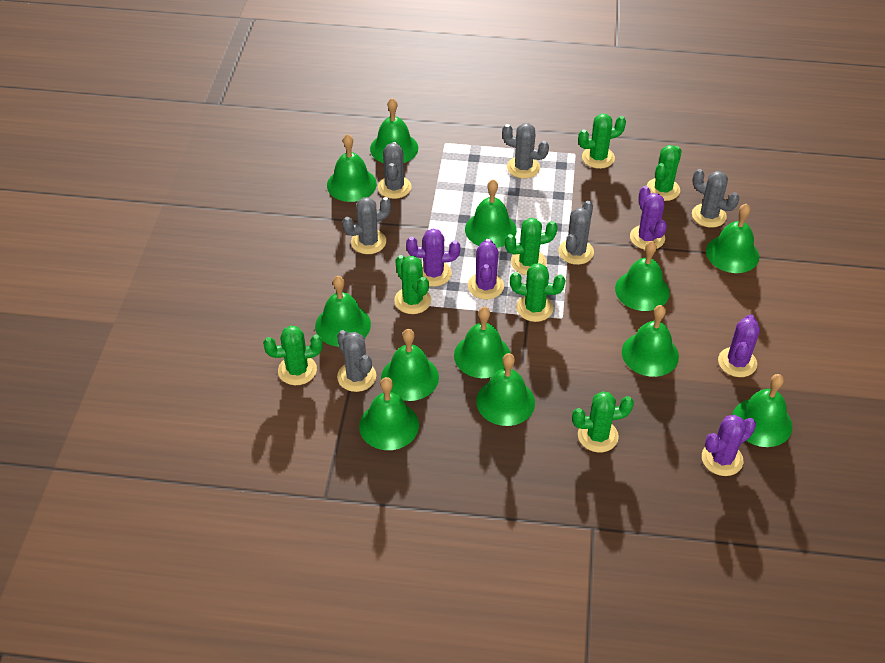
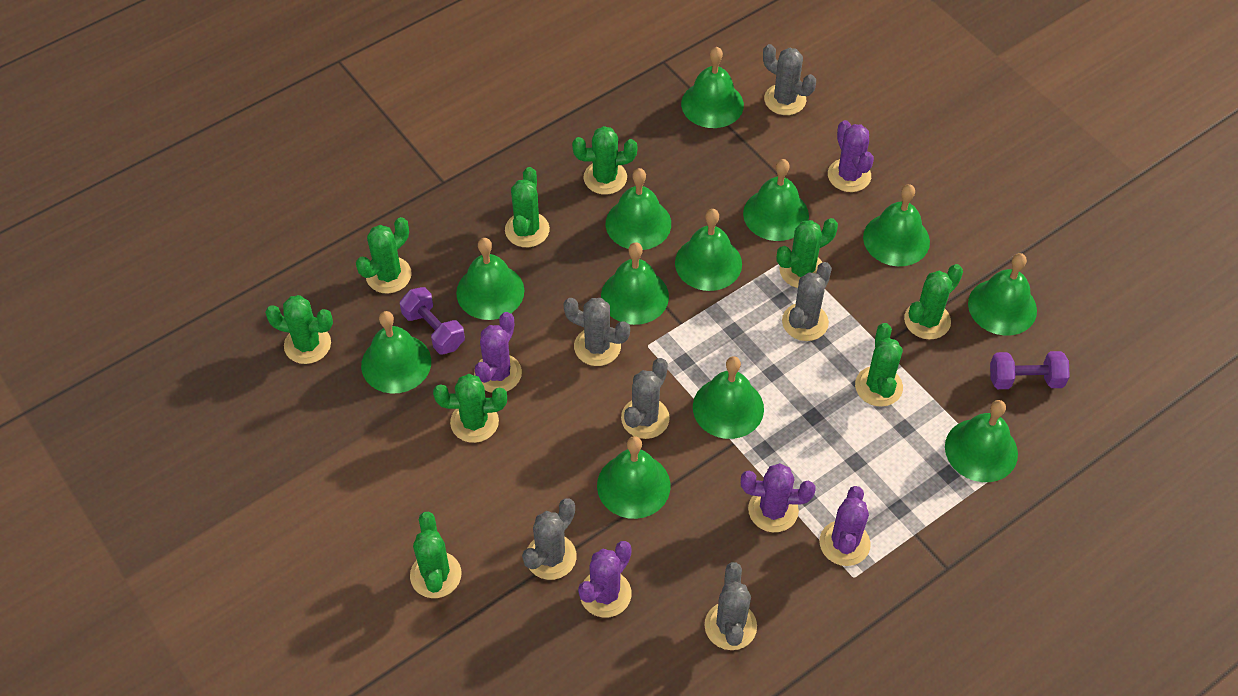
green cactus: 7 -> 9
purple dumbbell: 0 -> 2

